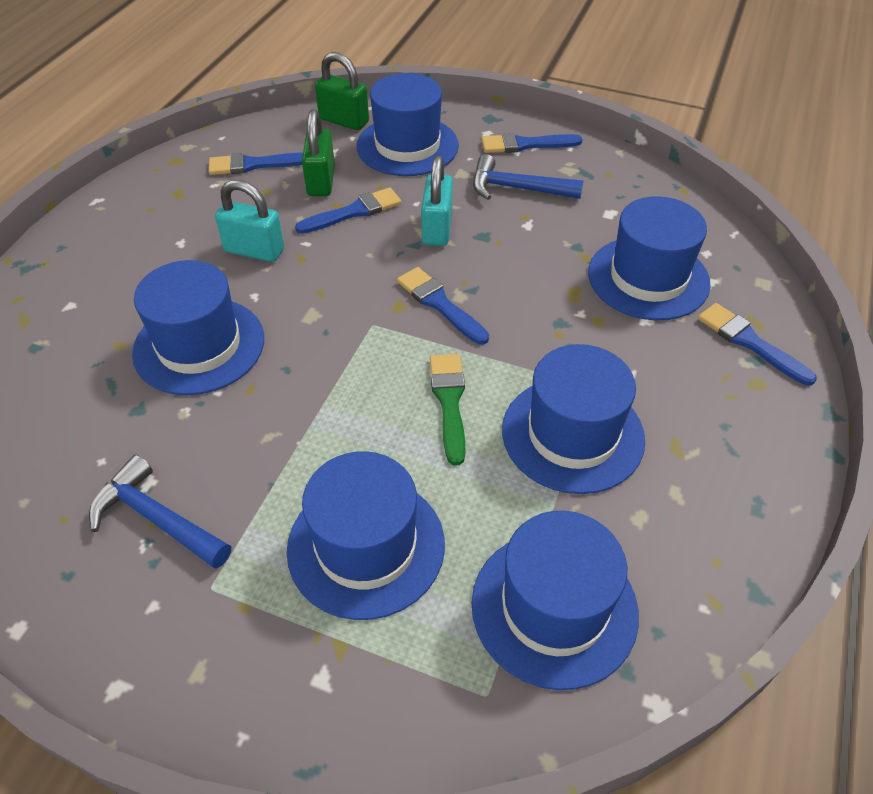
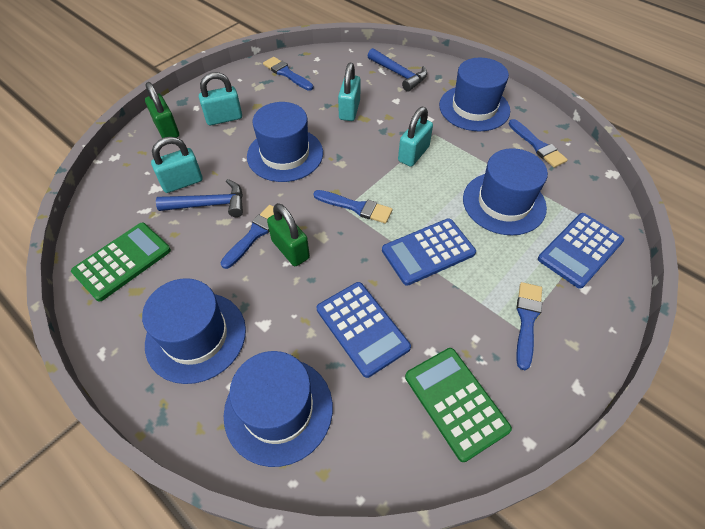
blue calculator: 0 -> 3
blue hat: 6 -> 5
green brush: 1 -> 0
green calculator: 0 -> 2
turquoise padlock: 2 -> 4

